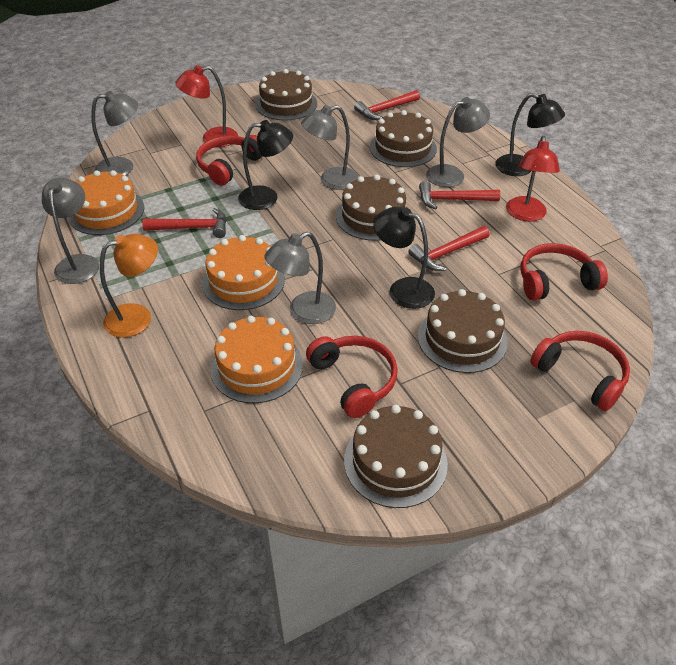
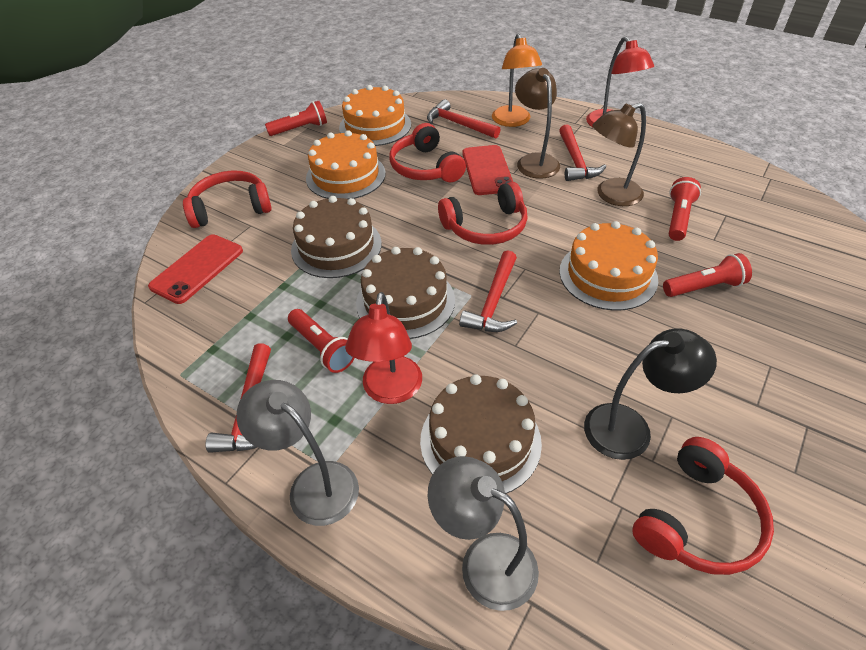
black lamp: 3 -> 1
brown cake: 5 -> 3
brown lamp: 0 -> 2
grey lamp: 5 -> 2
red flashlight: 0 -> 4
red phone: 0 -> 2

